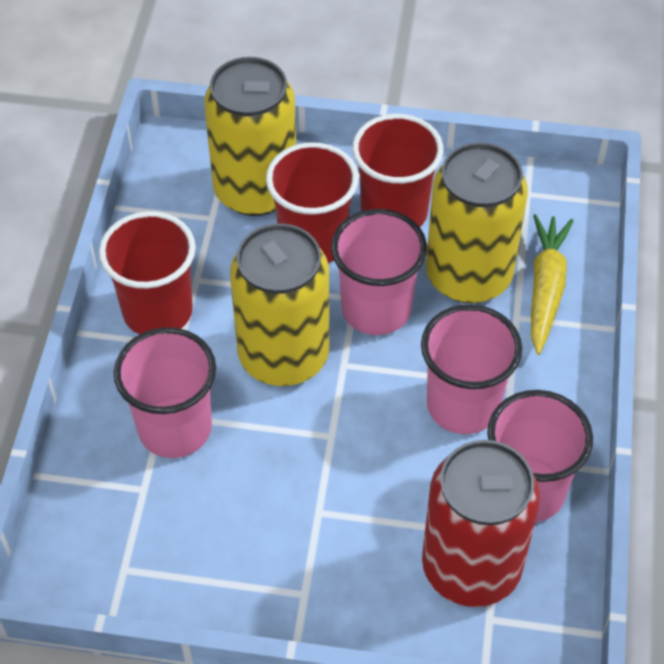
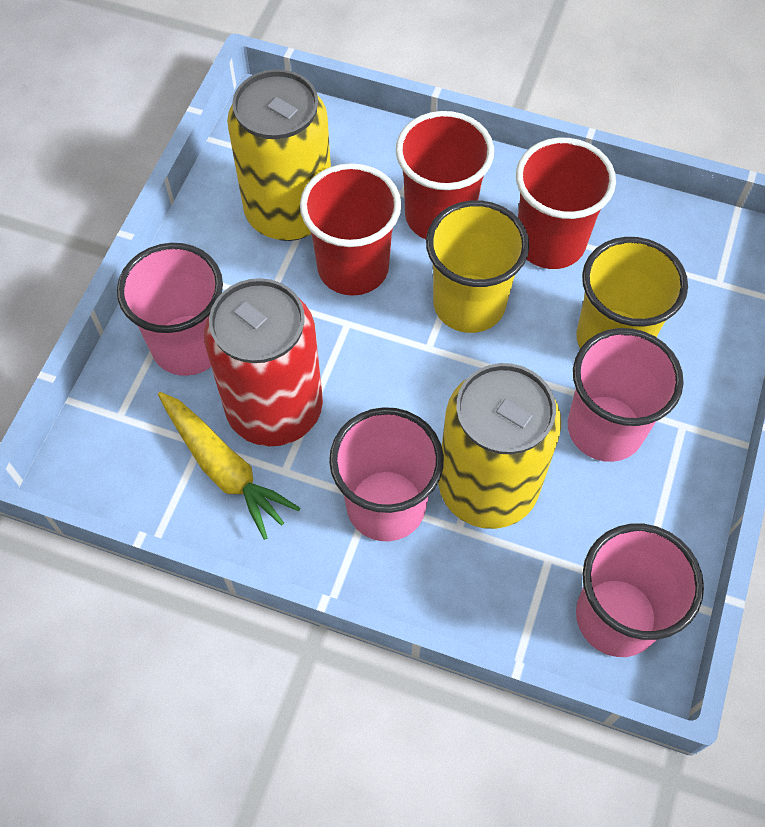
yellow can: 3 -> 2
yellow cup: 0 -> 2

